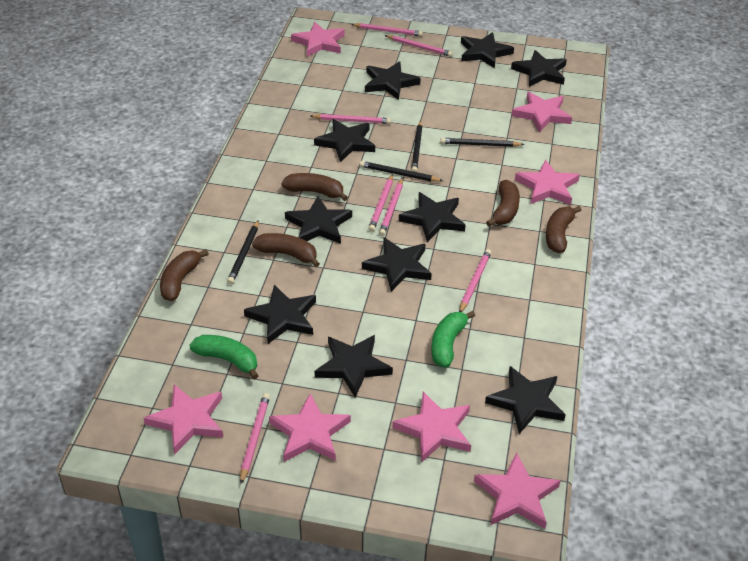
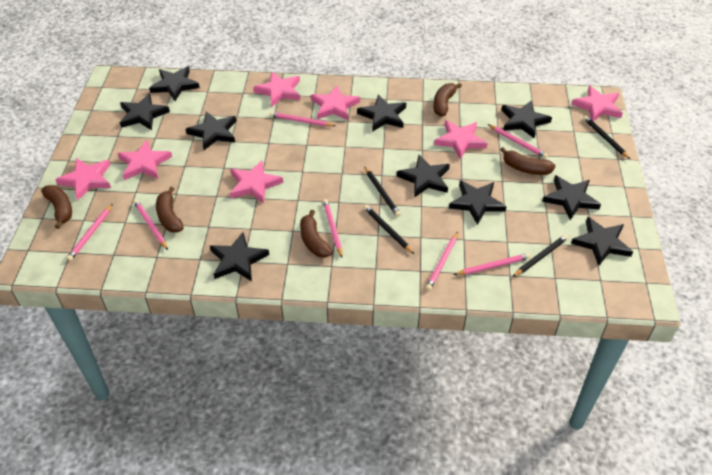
green banana: 2 -> 0

